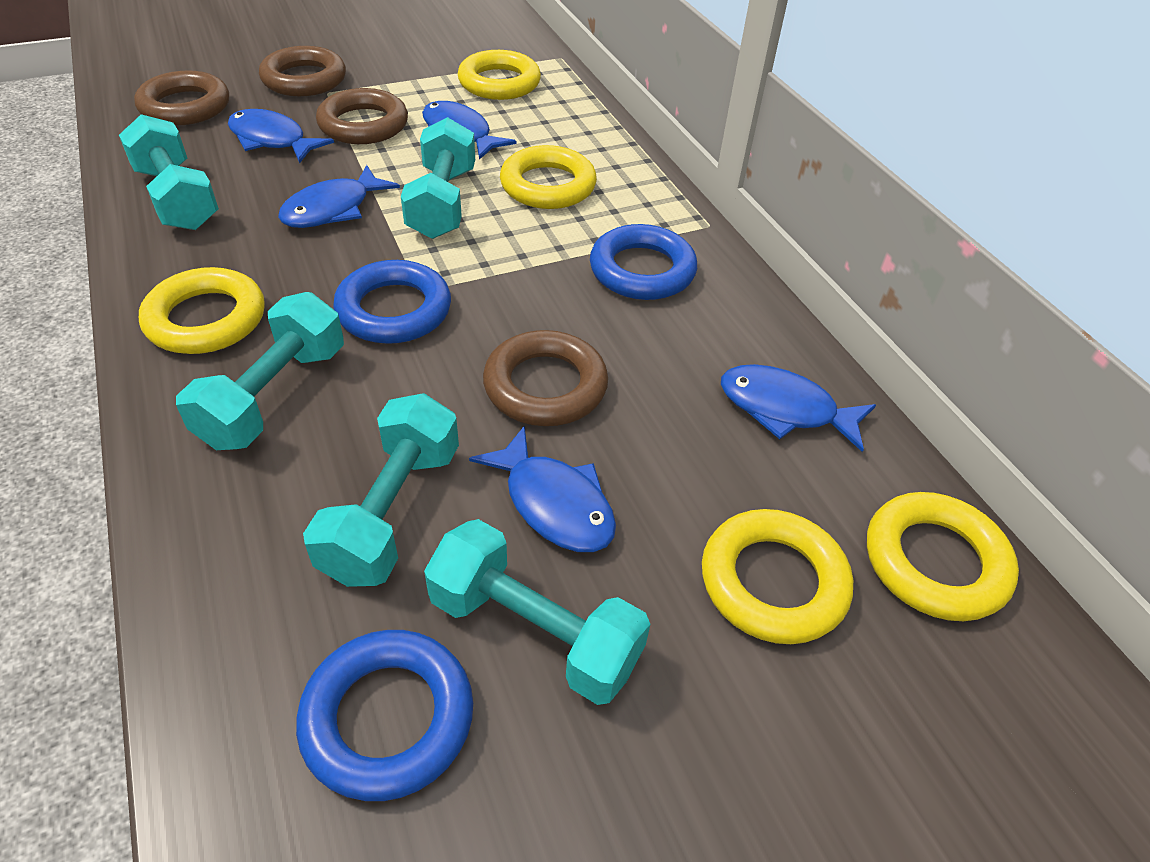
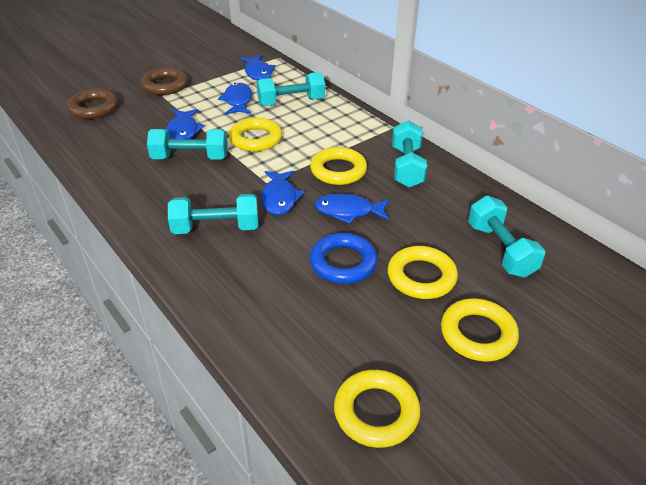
blue ring: 3 -> 1
brown ring: 4 -> 2

